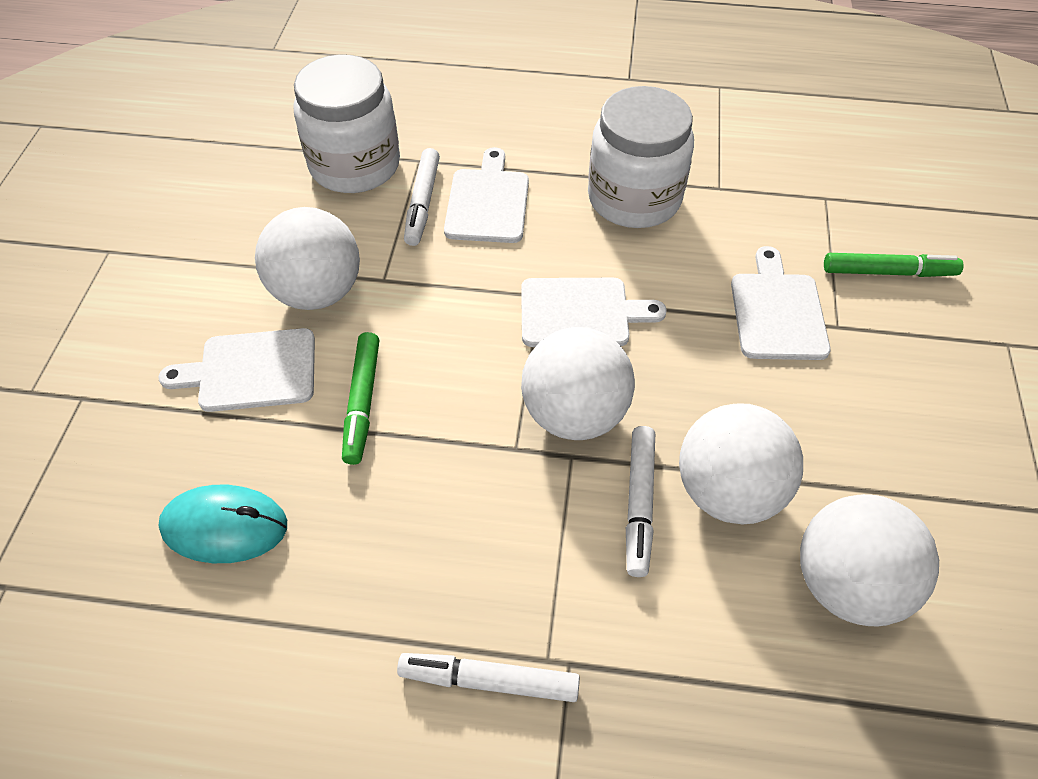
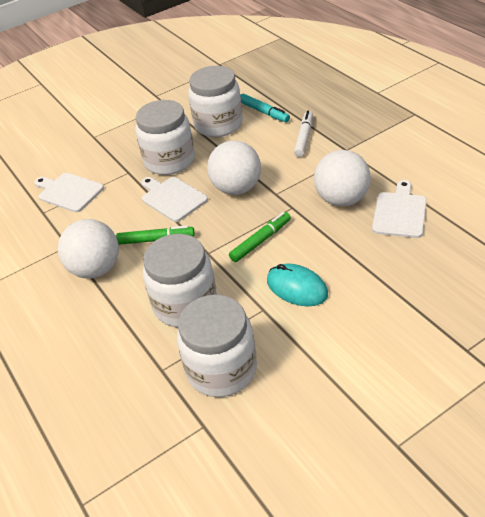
turquoise marker: 0 -> 1
white ball: 4 -> 3
white cutting board: 4 -> 3
white jar: 2 -> 4
white marker: 3 -> 1

